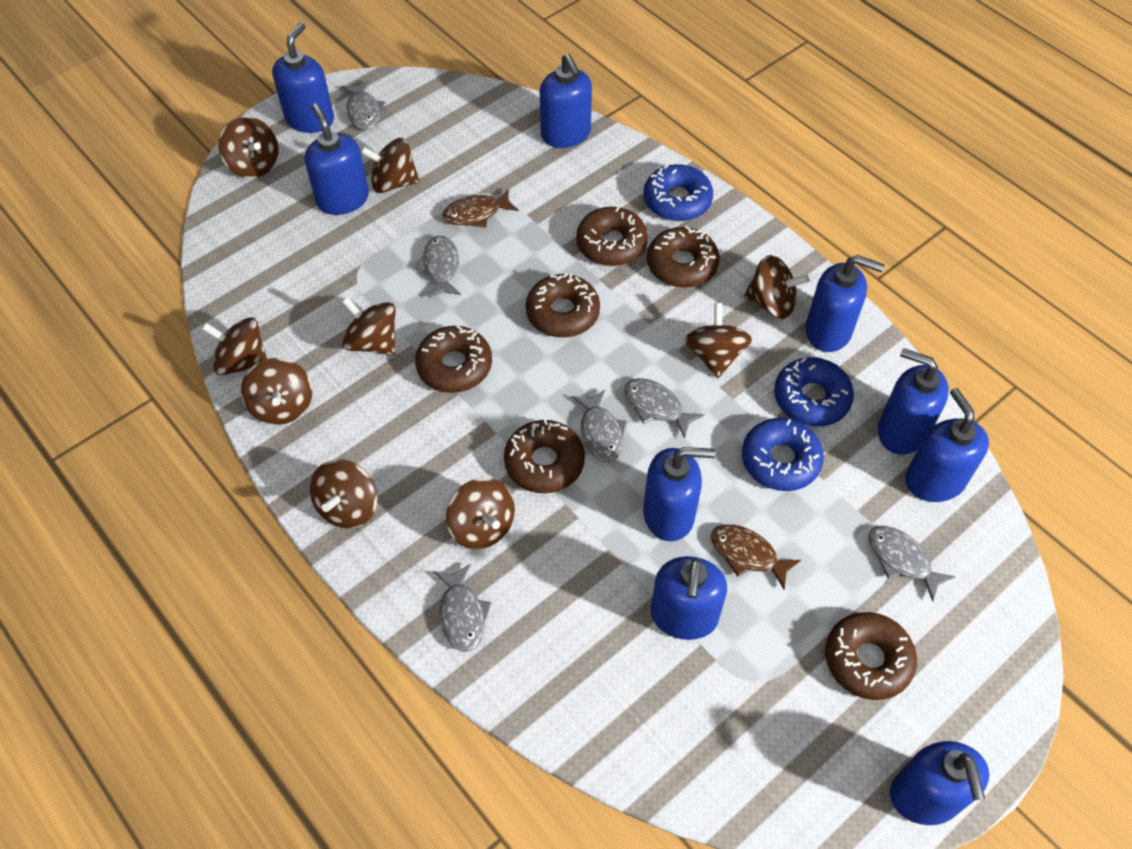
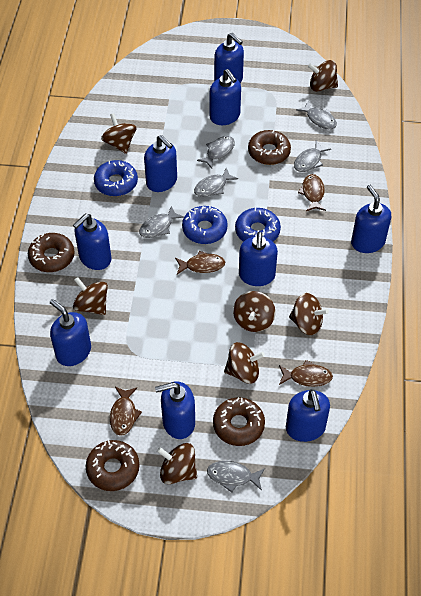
brown donut: 6 -> 4
brown fish: 2 -> 4
brown spinning top: 9 -> 7

